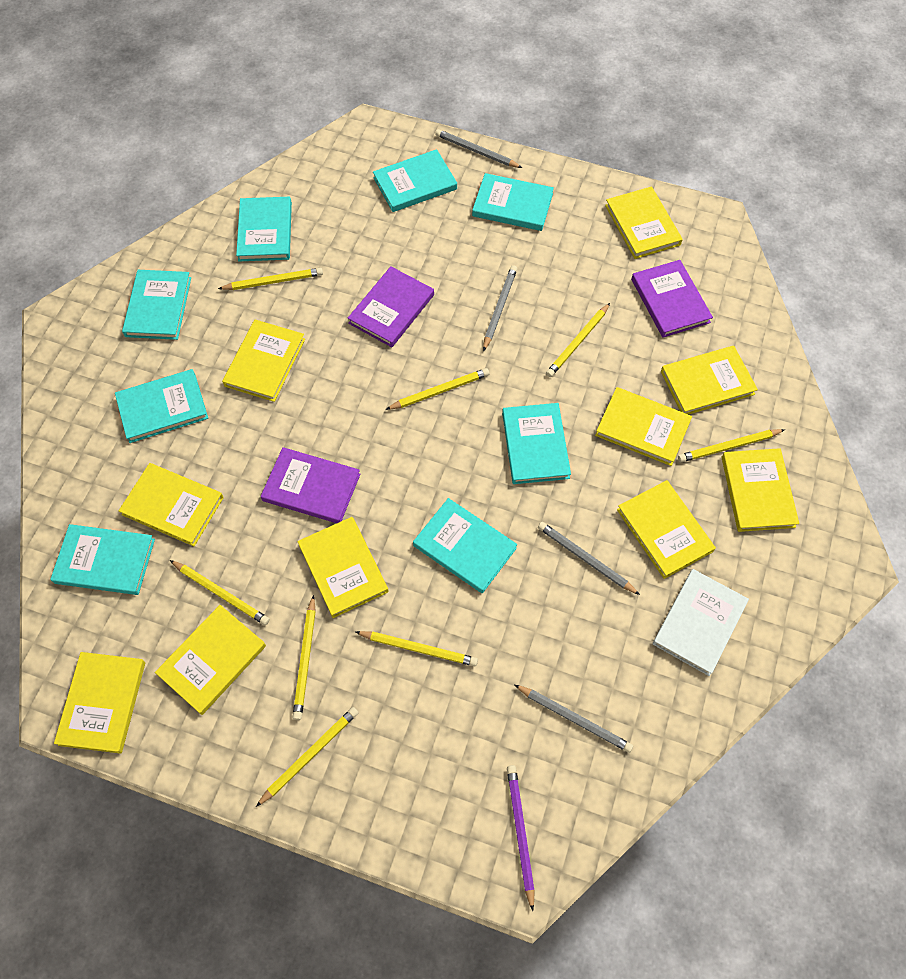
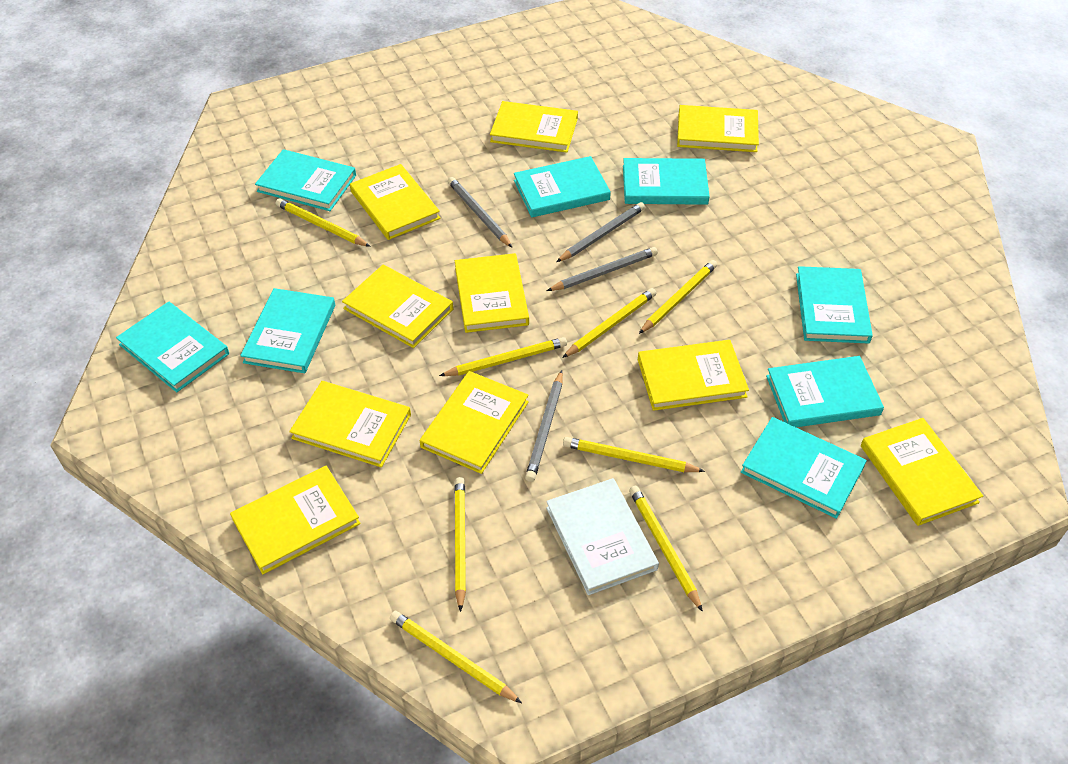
purple book: 3 -> 0
purple pencil: 1 -> 0

